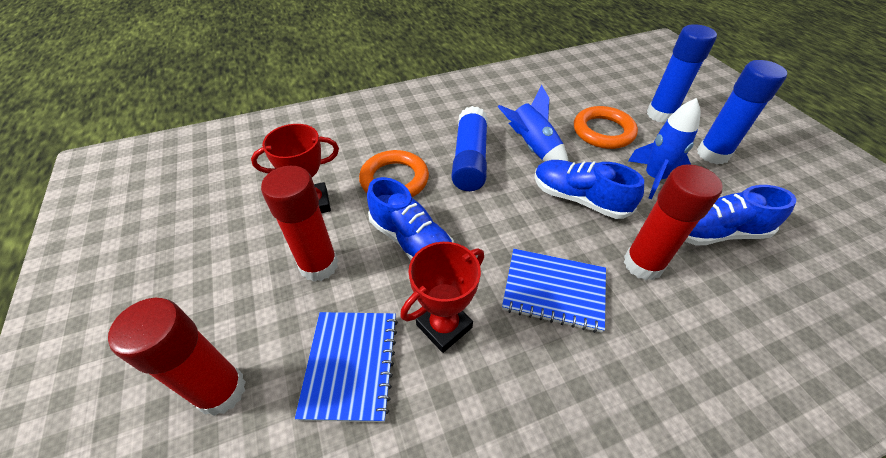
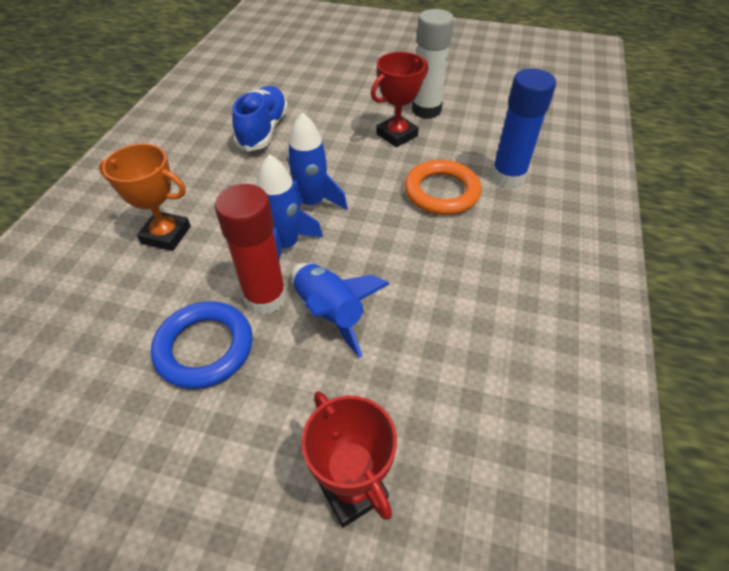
blue glue stick: 3 -> 1
blue notebook: 2 -> 0
blue ring: 0 -> 1
blue rocket: 2 -> 3
blue shoe: 3 -> 1
orange ring: 2 -> 1
orange trophy: 0 -> 1
red glue stick: 3 -> 1
white glue stick: 0 -> 1

